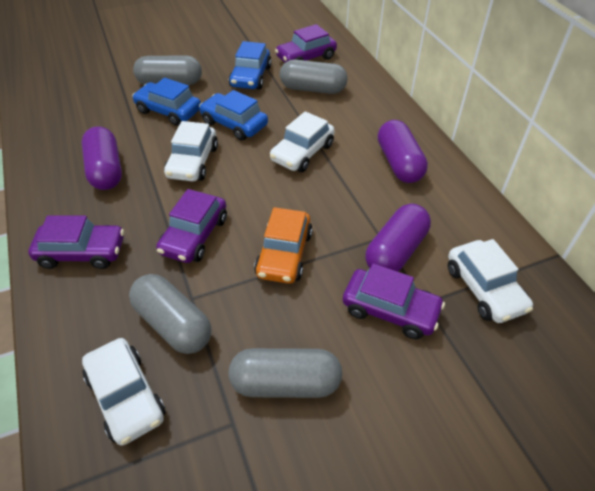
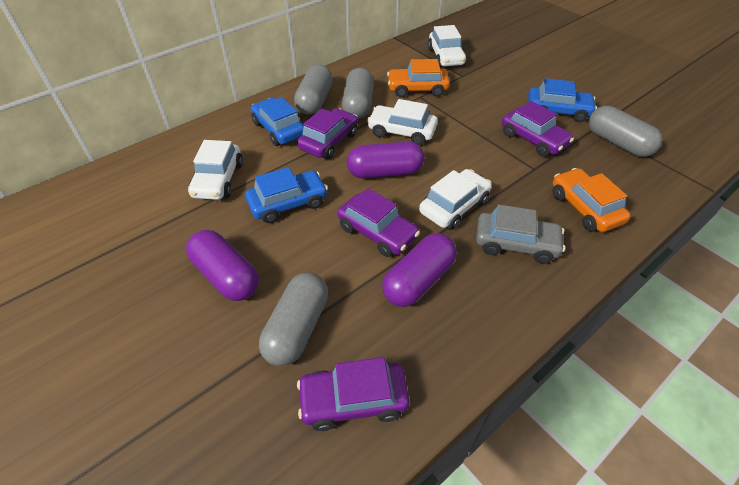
grey car: 0 -> 1
orange car: 1 -> 2

